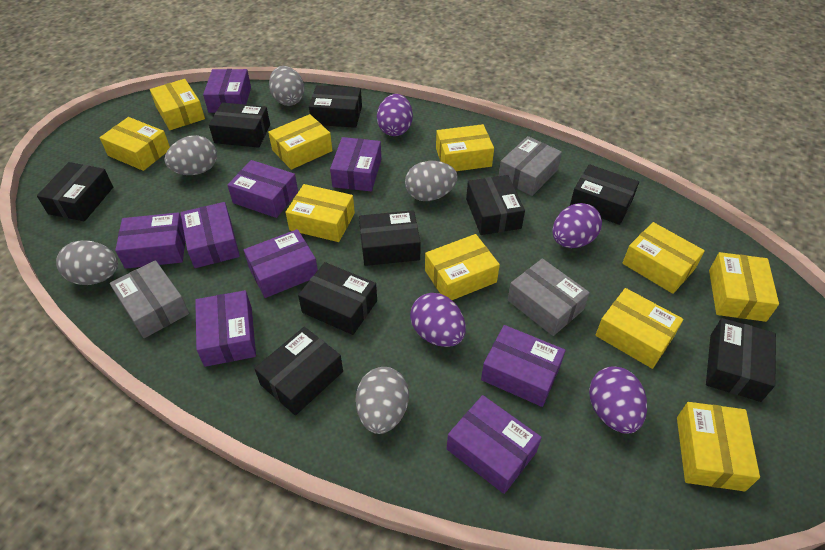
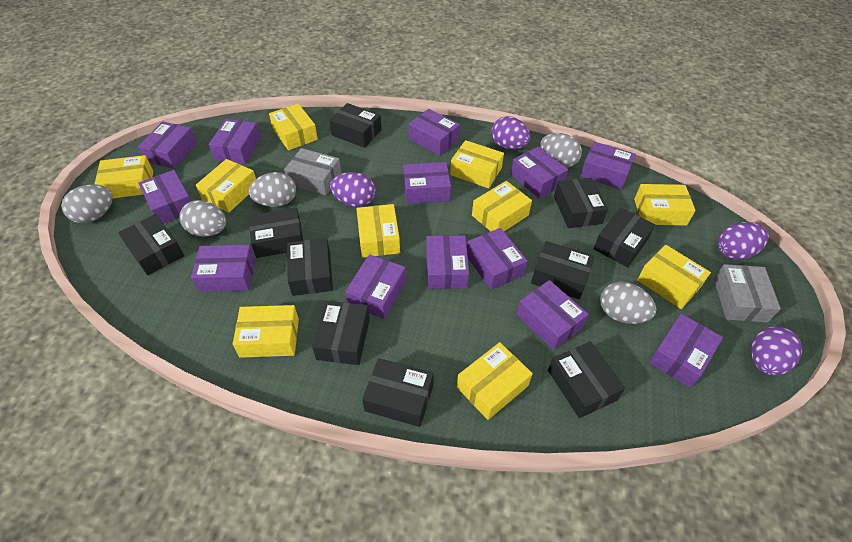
black box: 9 -> 10
grey box: 3 -> 2
purple box: 9 -> 13

